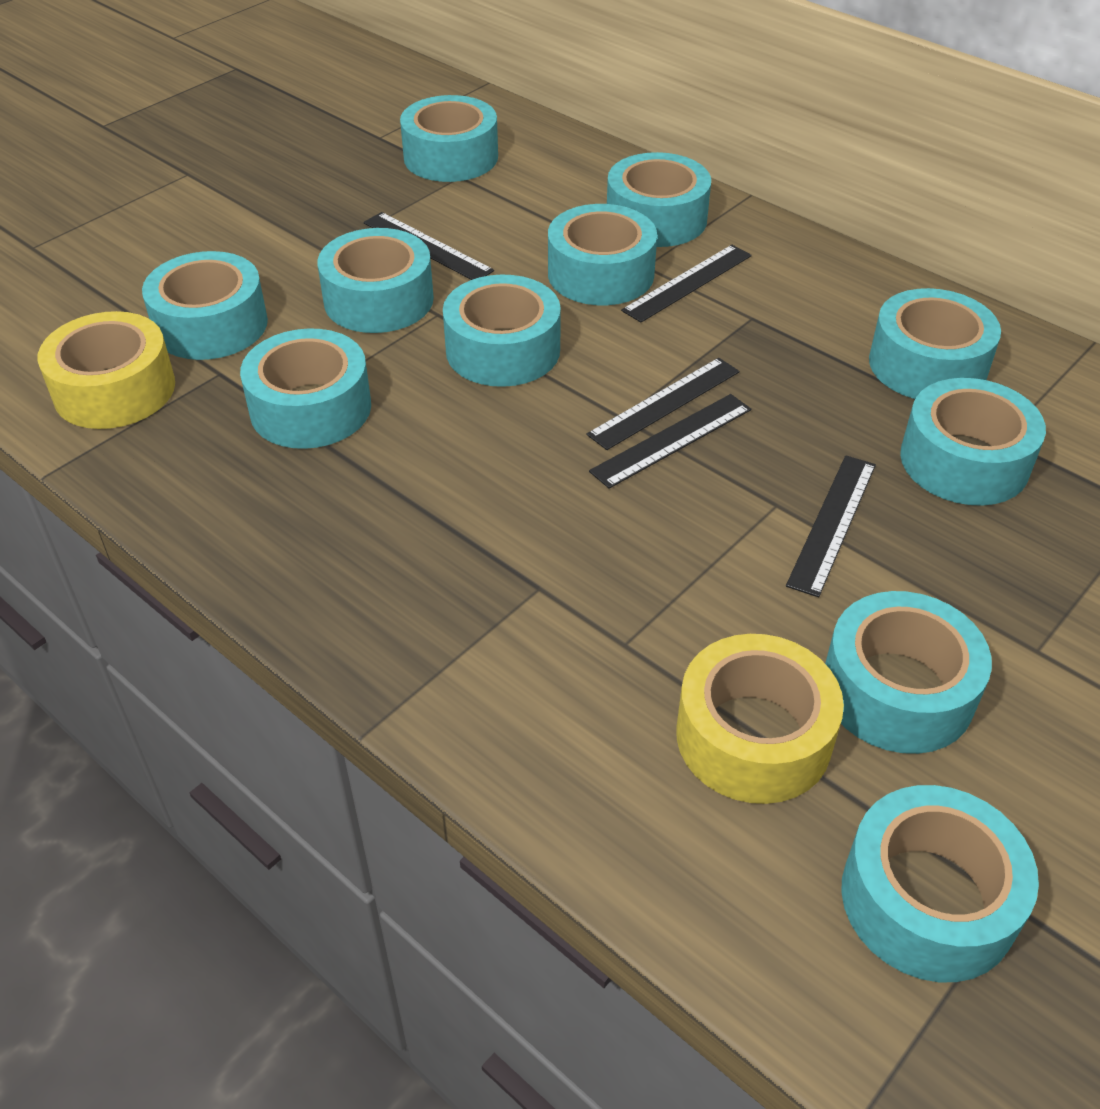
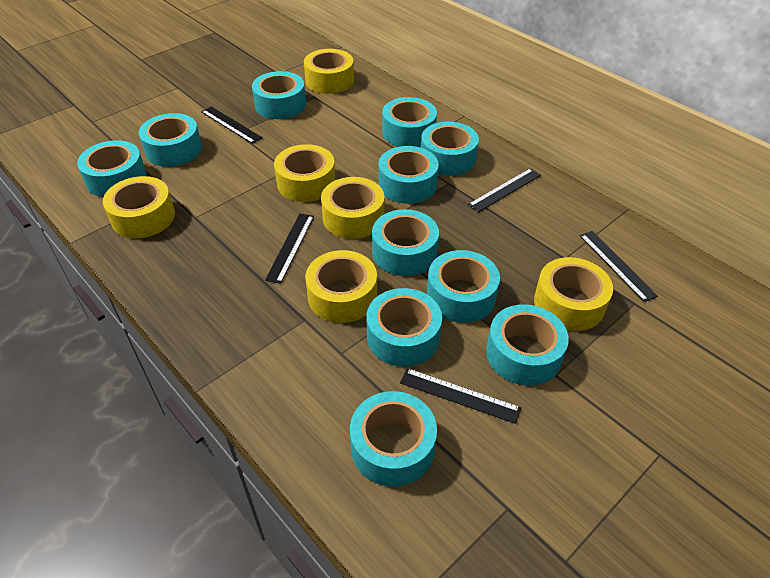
yellow tape: 2 -> 6

